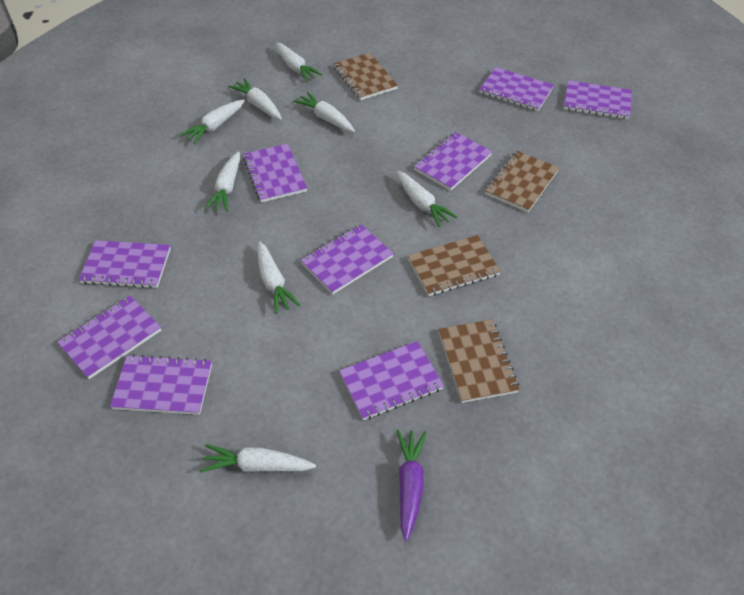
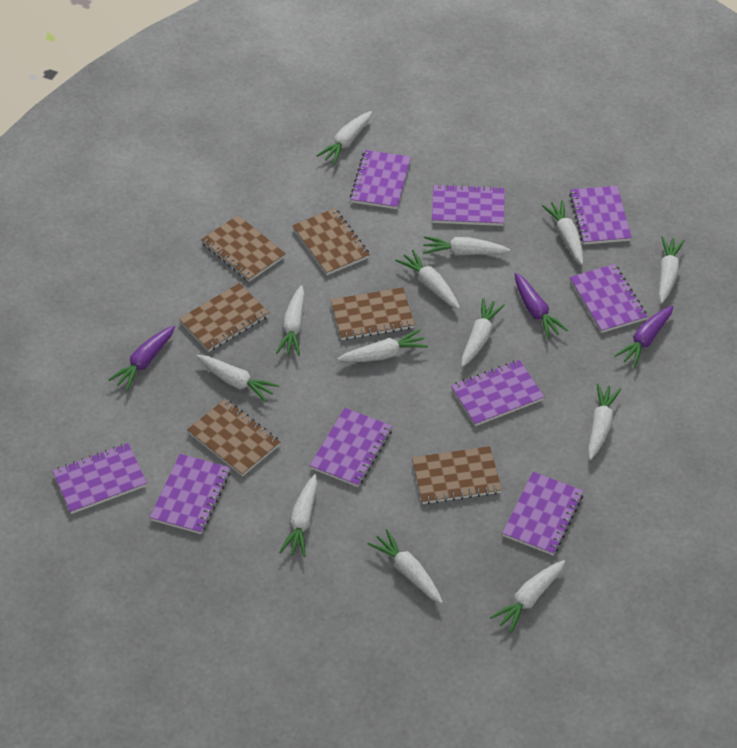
brown notebook: 4 -> 6
purple carrot: 1 -> 3
white carrot: 8 -> 13

